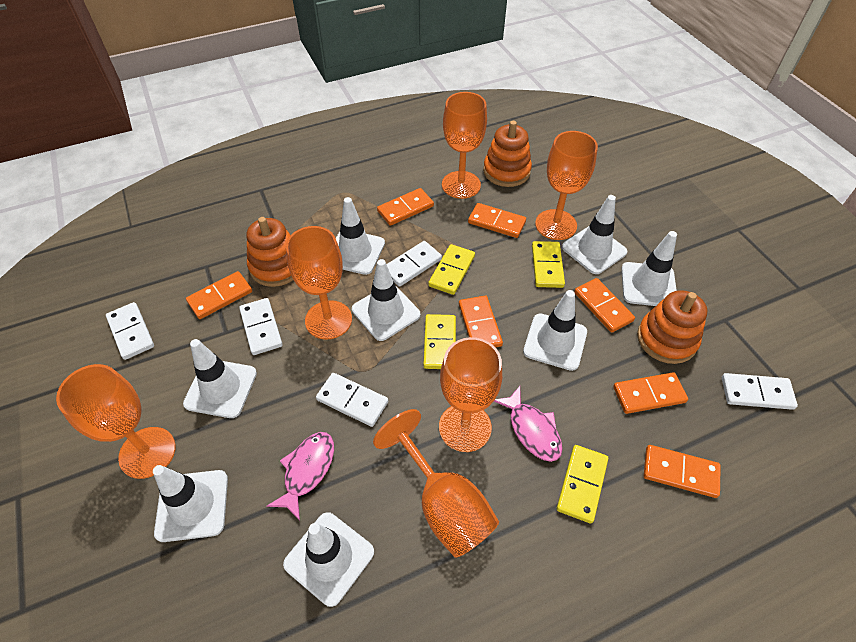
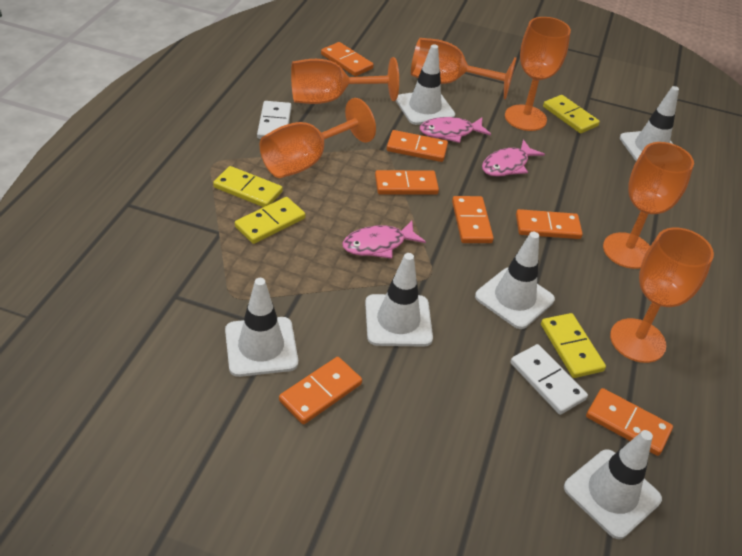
orange stacking toy: 3 -> 0
pink fish: 2 -> 3
white domino: 5 -> 2
white traffic cone: 8 -> 6

